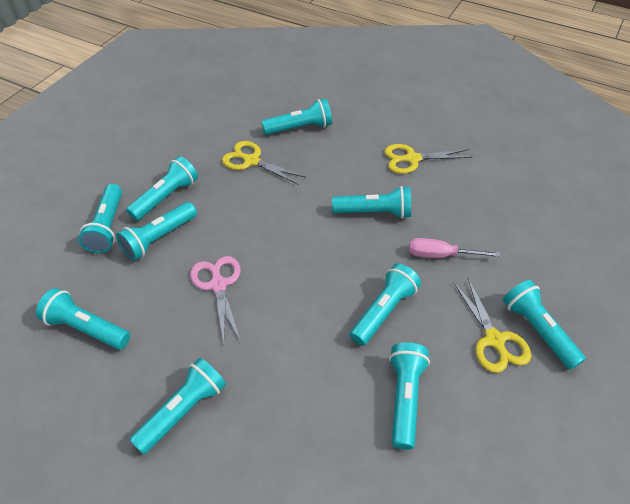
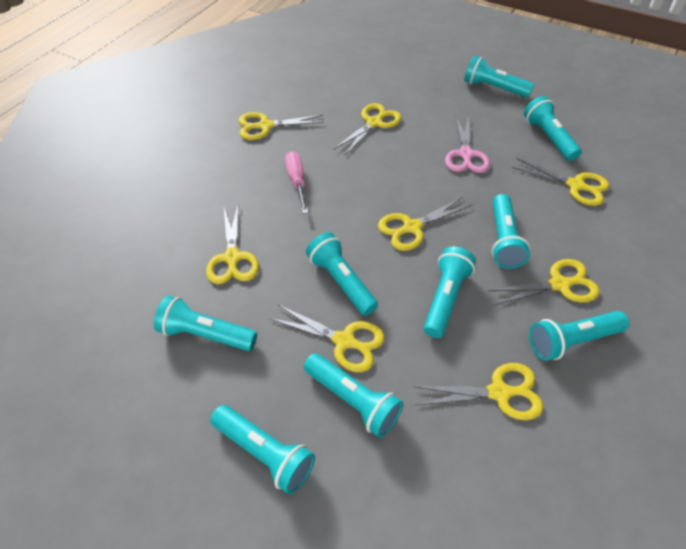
turquoise flashlight: 10 -> 9
yellow scissors: 3 -> 8

